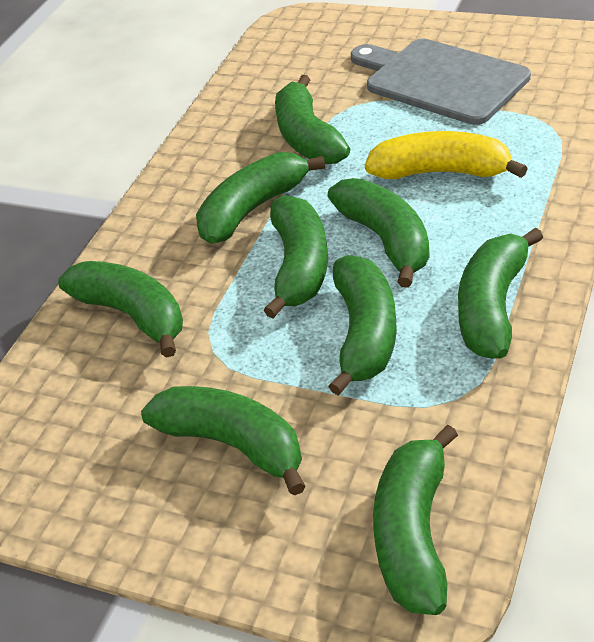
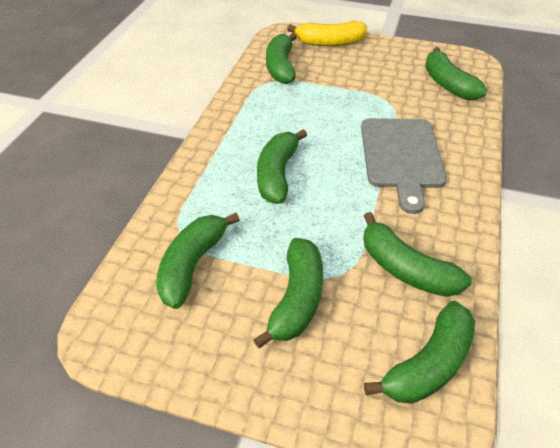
green banana: 9 -> 7

